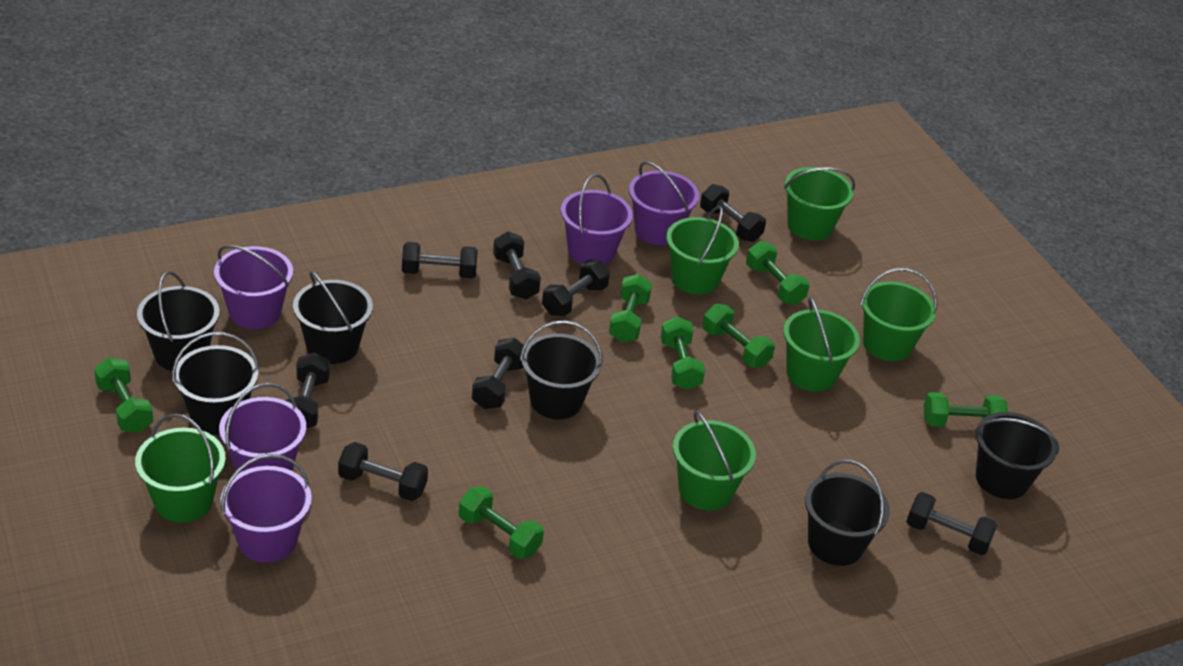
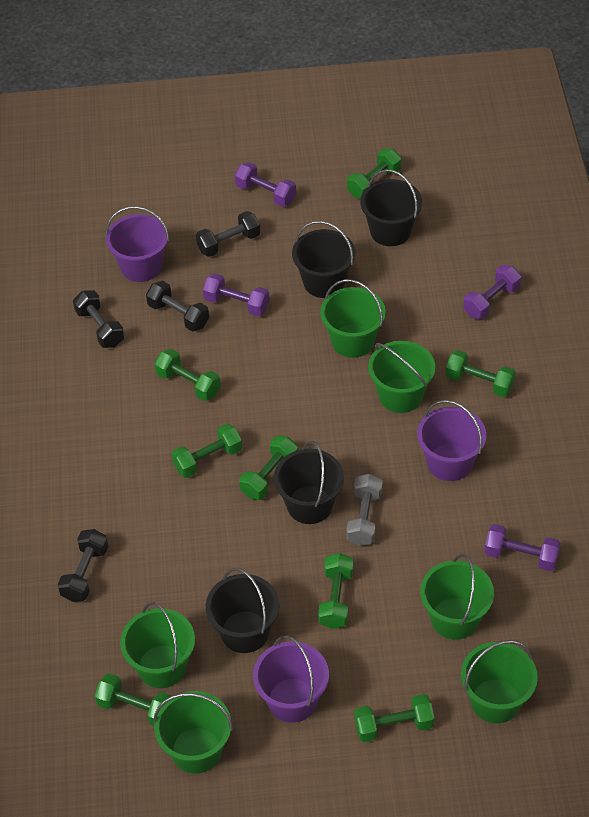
black bucket: 6 -> 4
black dumbbell: 8 -> 4
green dumbbell: 7 -> 8
grey dumbbell: 0 -> 1
purple bucket: 5 -> 3
purple dumbbell: 0 -> 4

